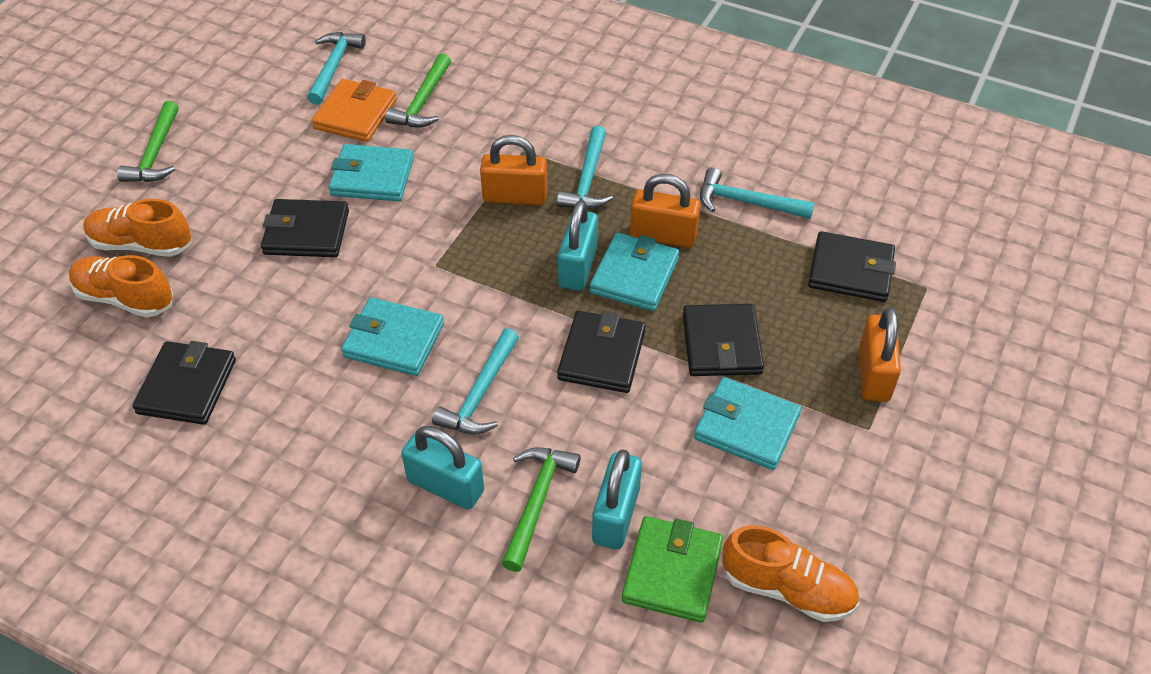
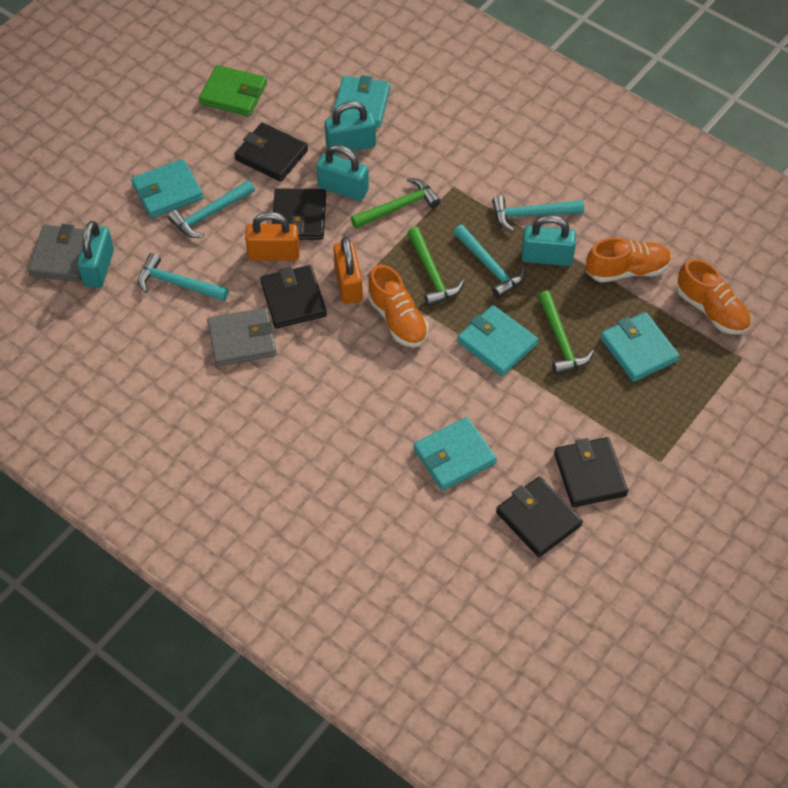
grey wallet: 0 -> 2
orange padlock: 3 -> 2
orange wallet: 1 -> 0
turquoise padlock: 3 -> 4
turquoise wallet: 4 -> 5

